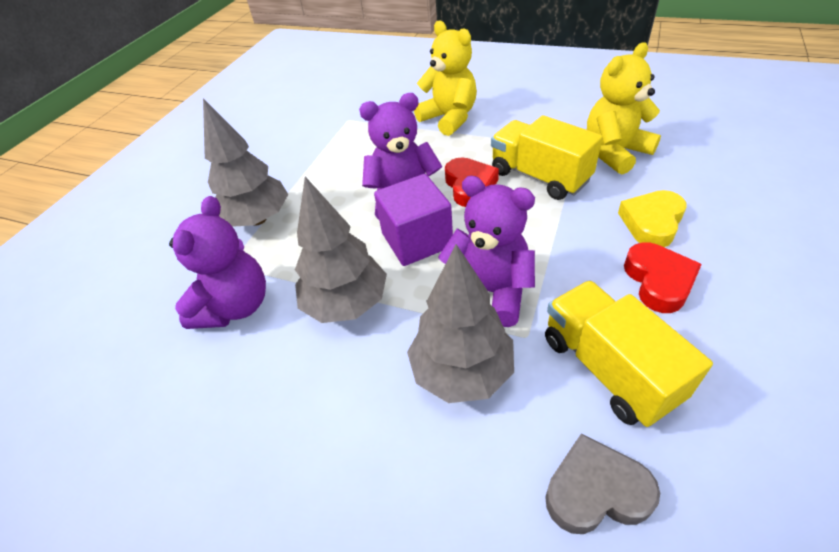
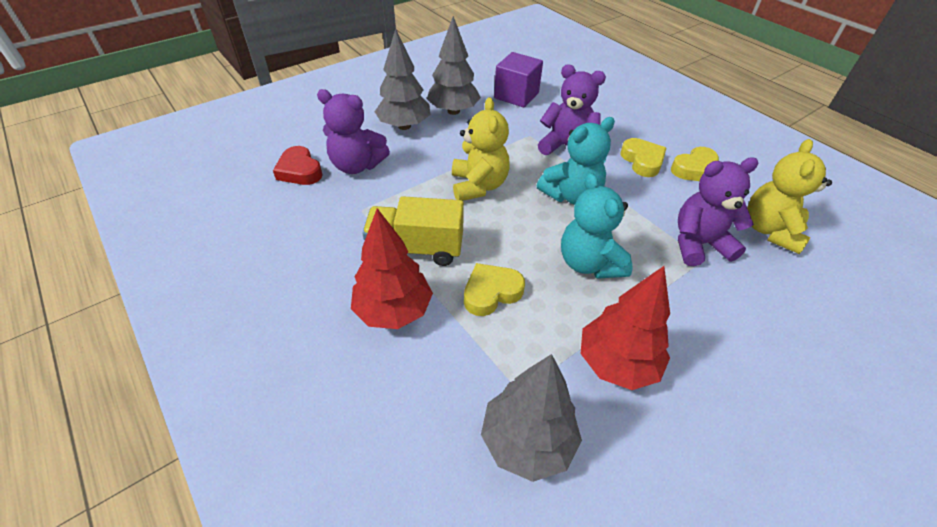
grey heart: 1 -> 0
red heart: 2 -> 1
red tree: 0 -> 2
turquoise teddy bear: 0 -> 2
yellow heart: 1 -> 3
yellow truck: 2 -> 1

